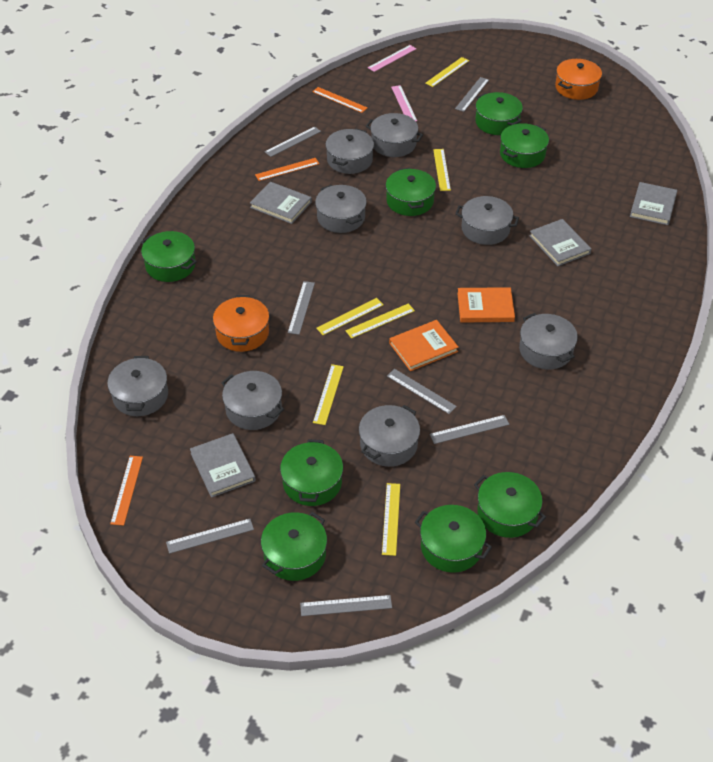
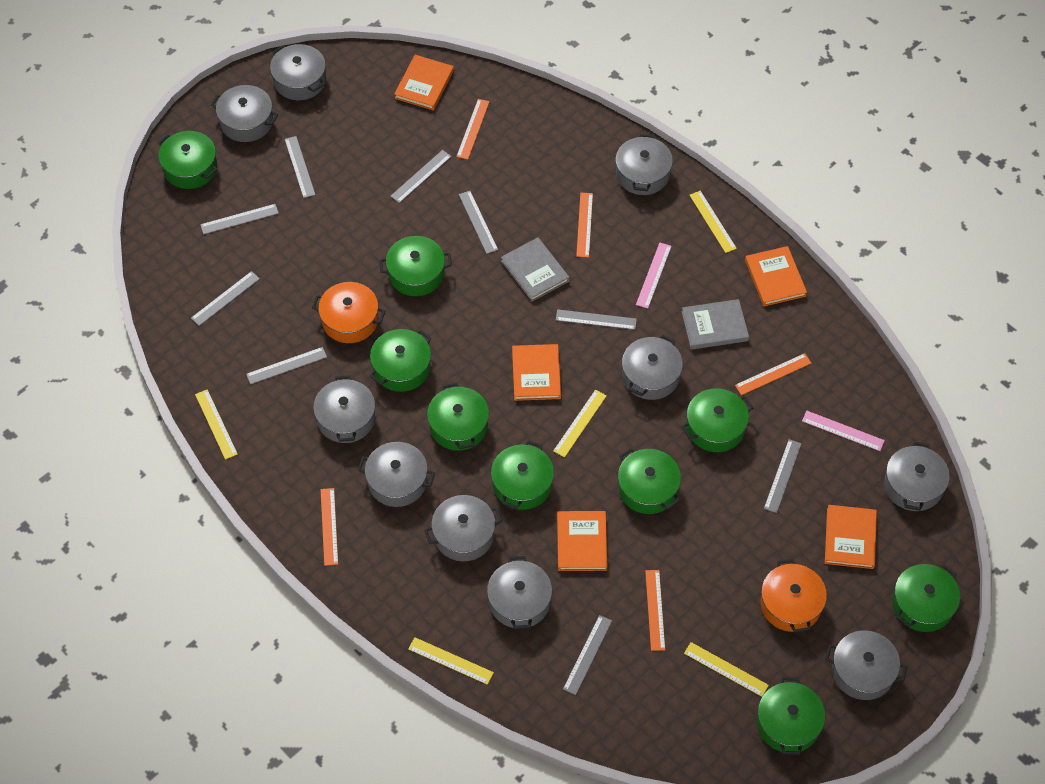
green pot: 8 -> 9
grey book: 4 -> 2
grey pot: 8 -> 10
grey ruler: 7 -> 9
orange book: 2 -> 5
orange ruler: 3 -> 5
yellow ruler: 6 -> 5

